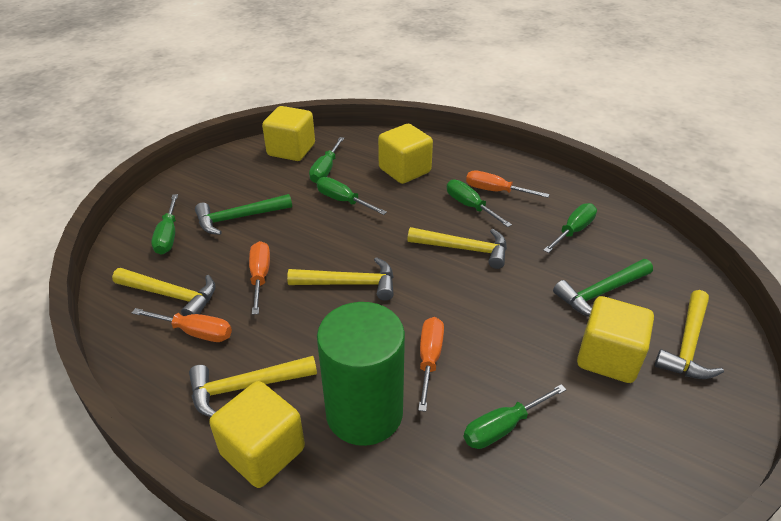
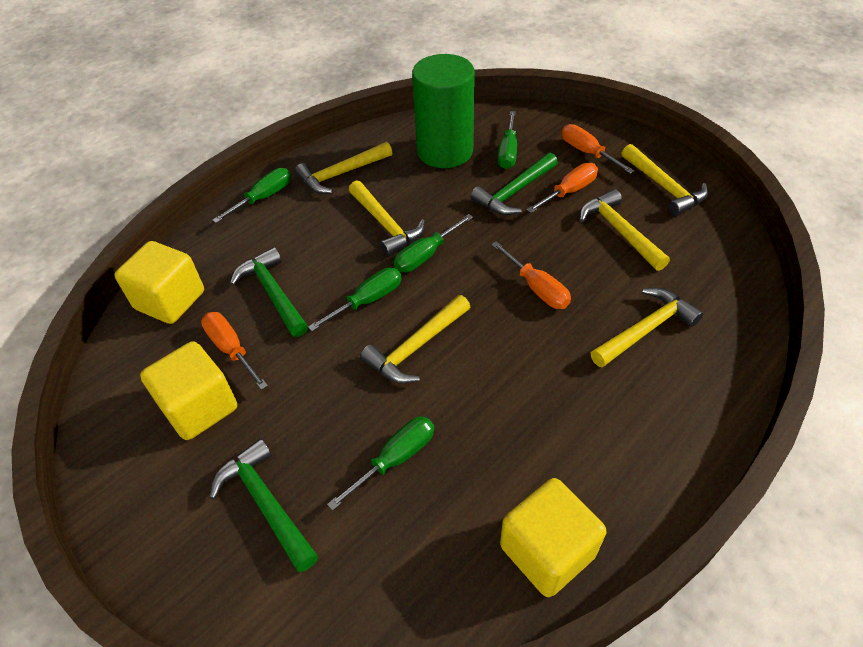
green hammer: 2 -> 3
green screwdriver: 6 -> 5
yellow cube: 4 -> 3
yellow hammer: 5 -> 6

